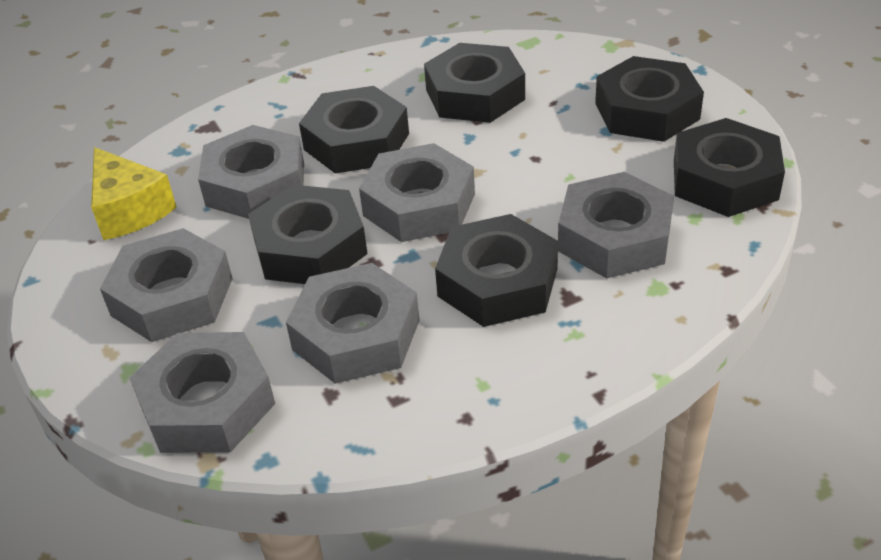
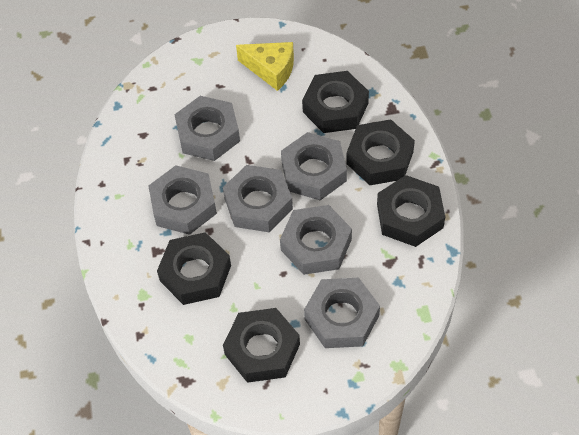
black nut: 6 -> 5

